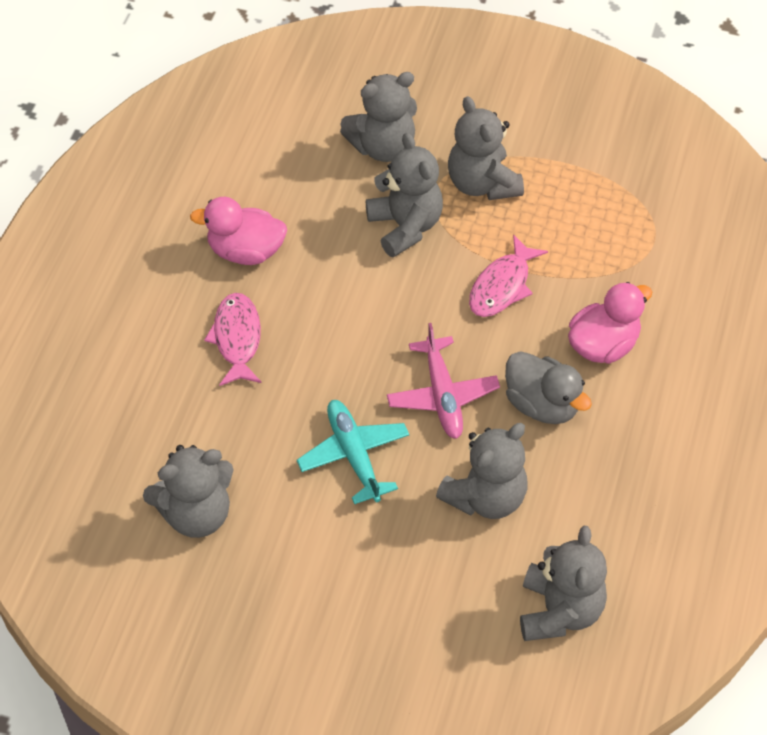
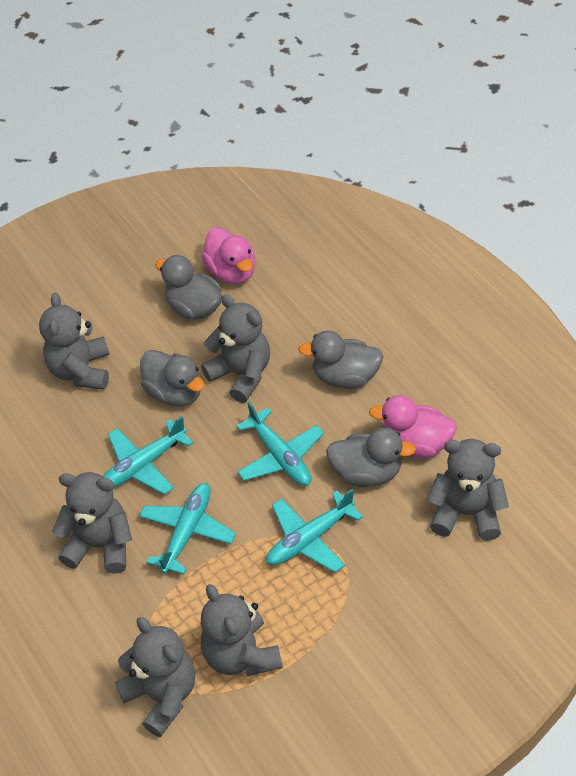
grey duck: 1 -> 4
pink fish: 2 -> 0
pink plane: 1 -> 0
turquoise plane: 1 -> 4

